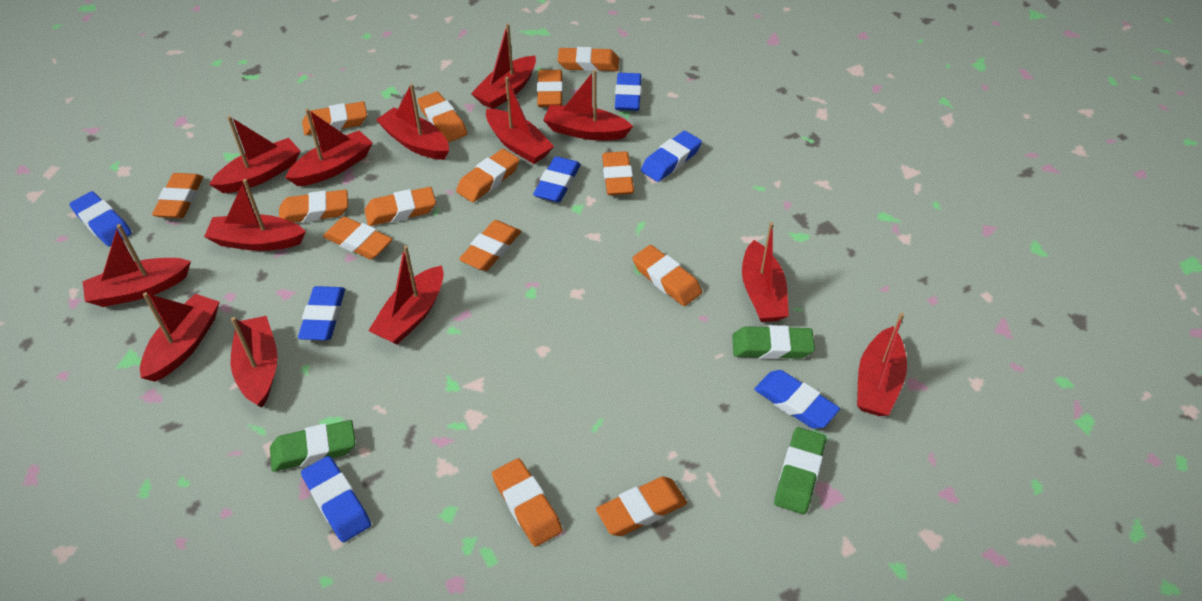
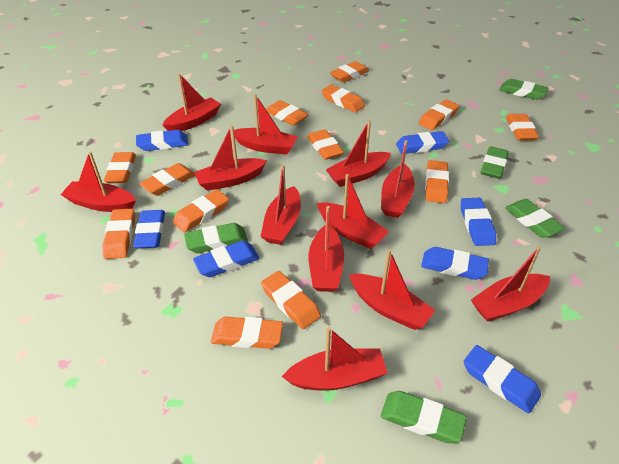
green eraser: 3 -> 5
orange eraser: 14 -> 13
red boat: 13 -> 12

